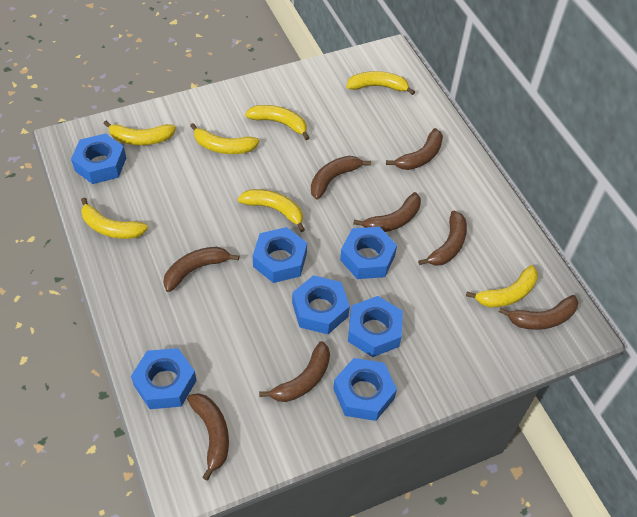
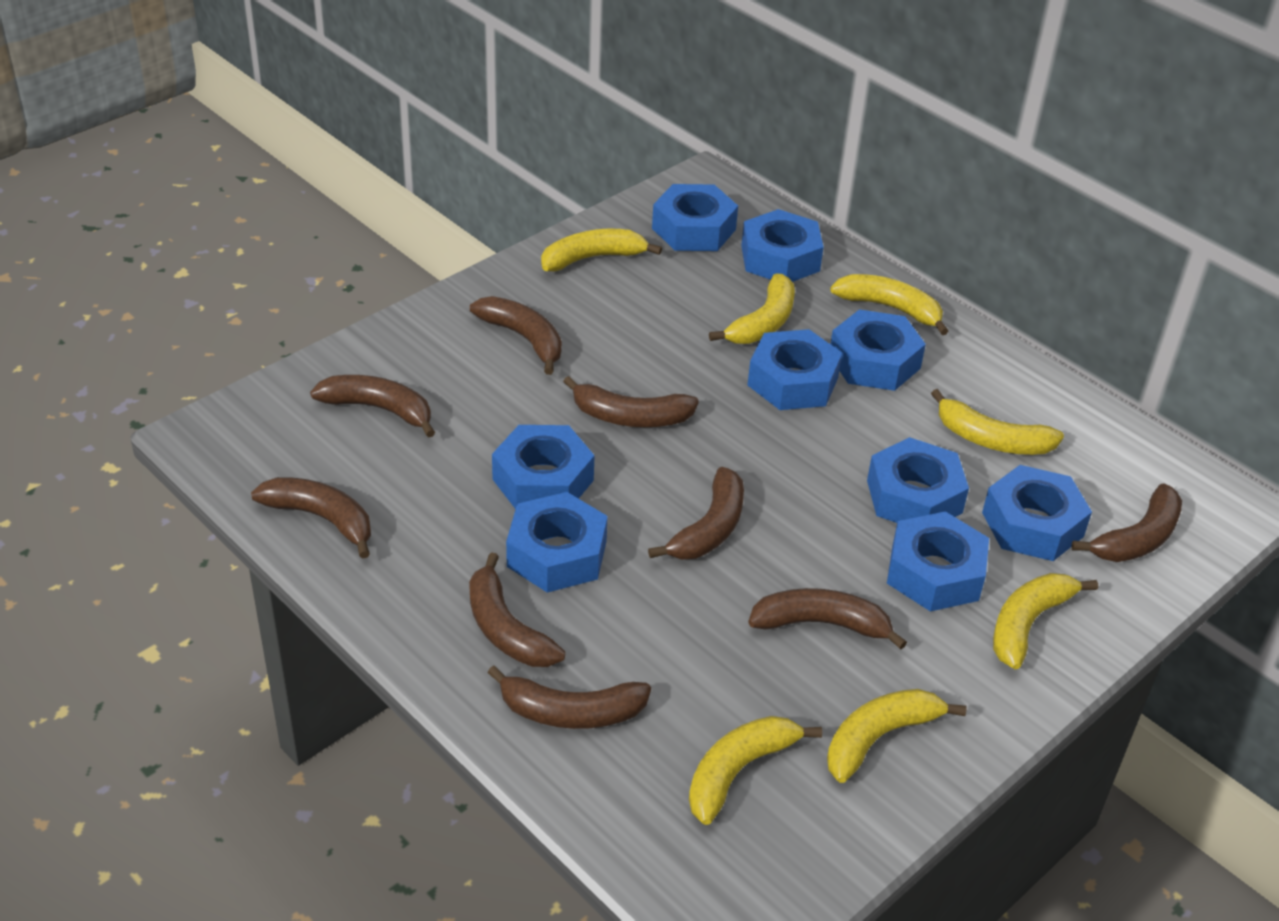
blue nut: 7 -> 9
brown banana: 8 -> 9

